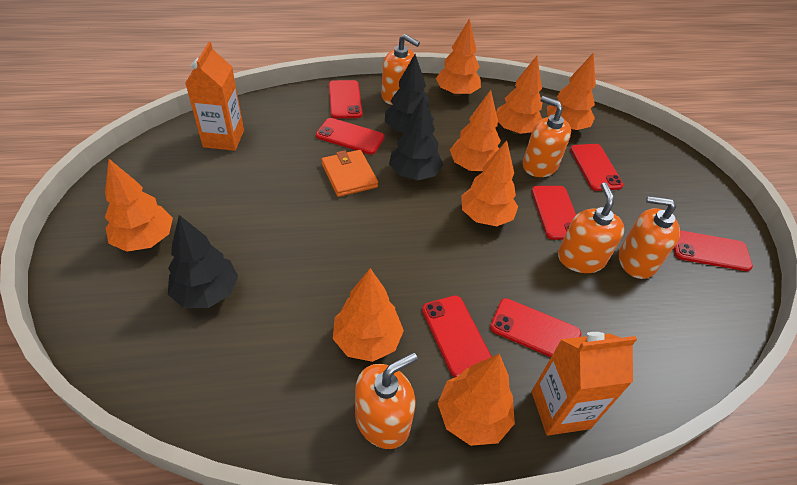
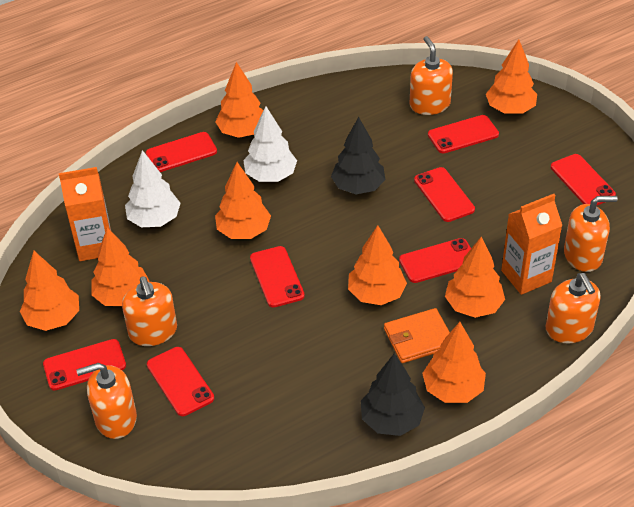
black tree: 3 -> 2
red phone: 7 -> 8
white tree: 0 -> 2

